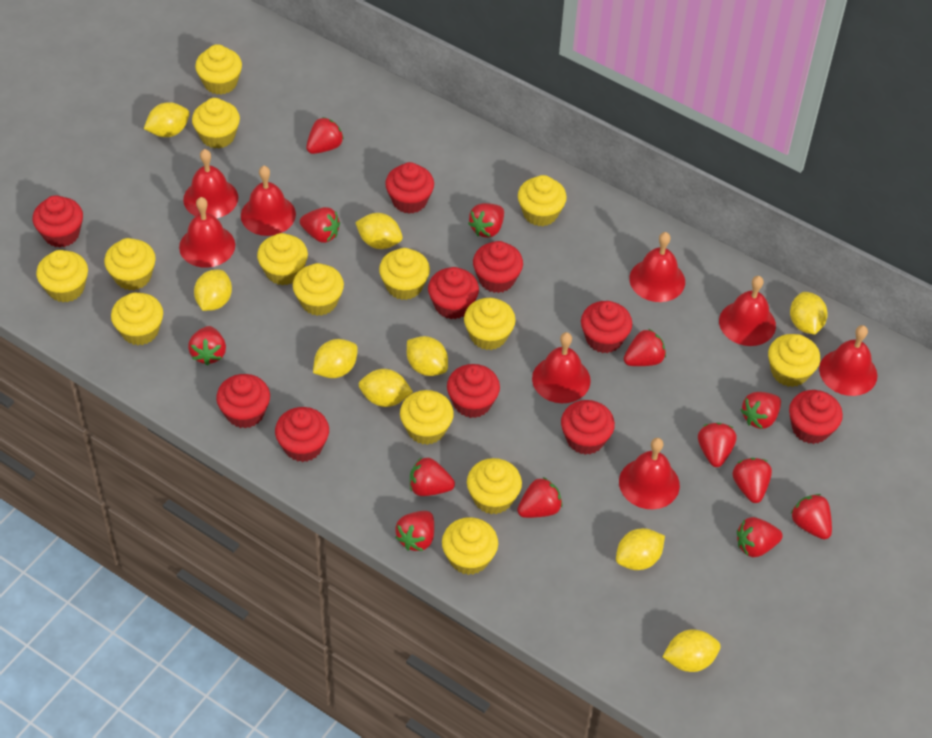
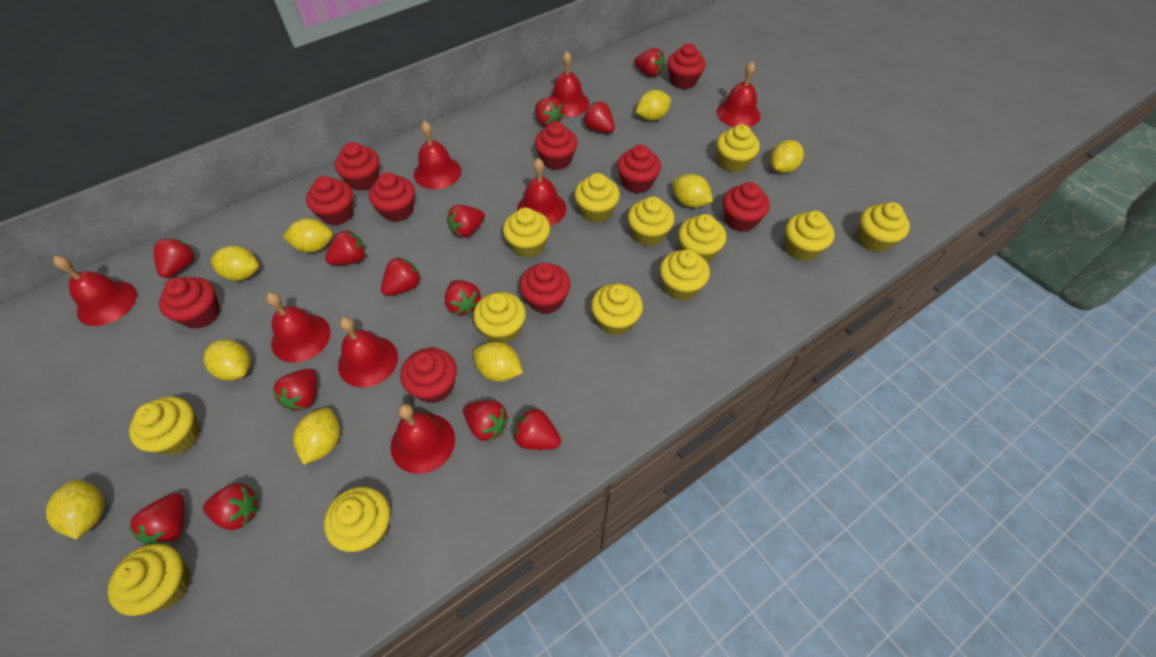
yellow cupcake: 14 -> 13

